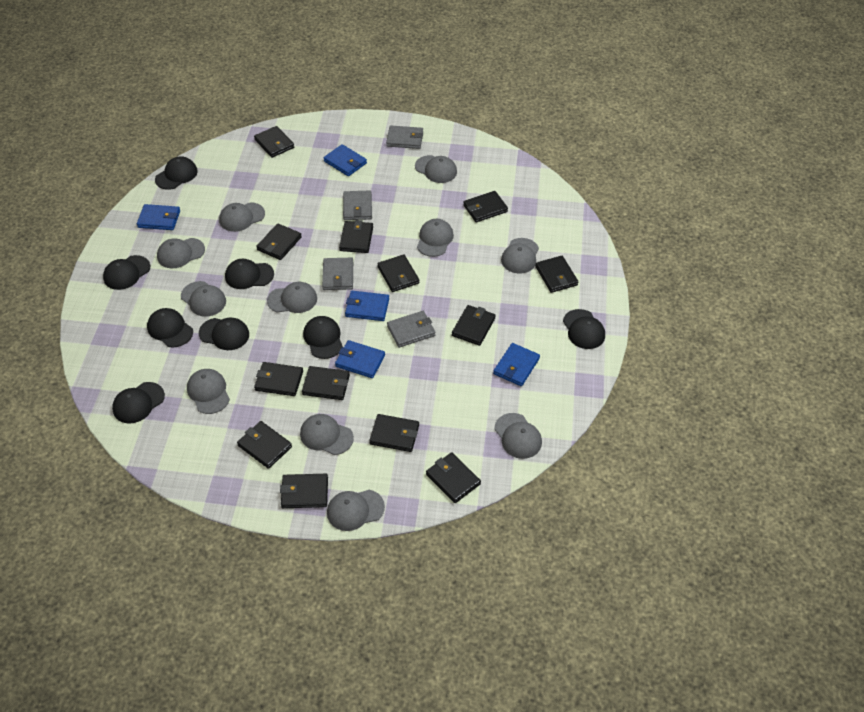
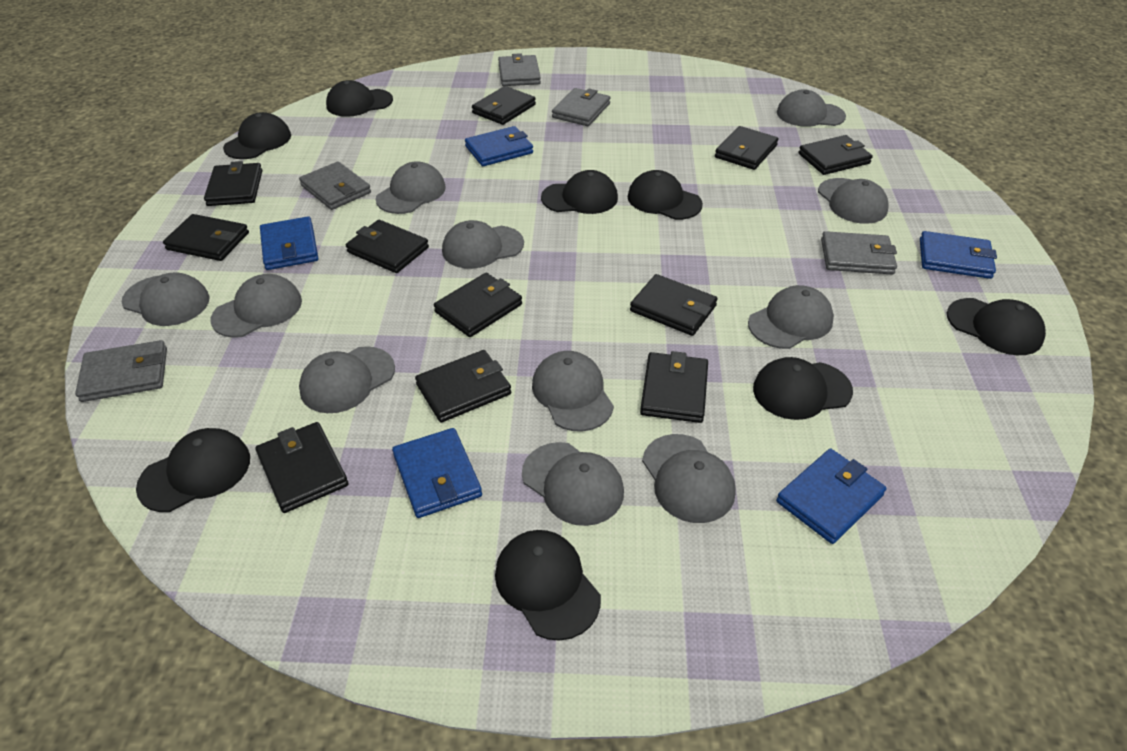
black wallet: 13 -> 11
grey wallet: 4 -> 5

